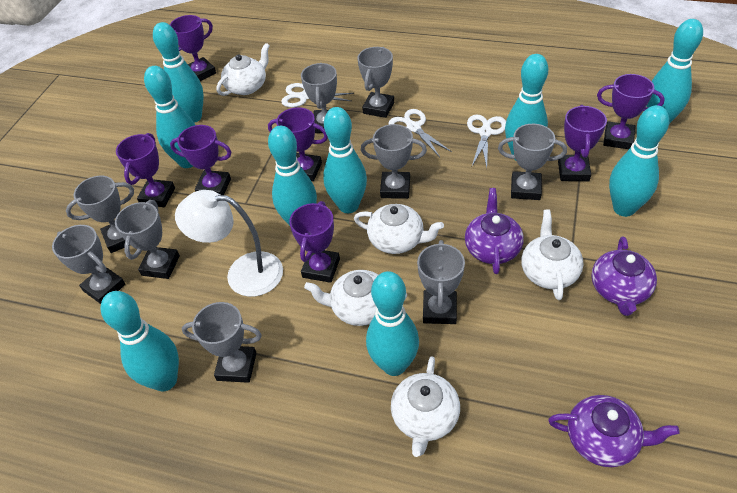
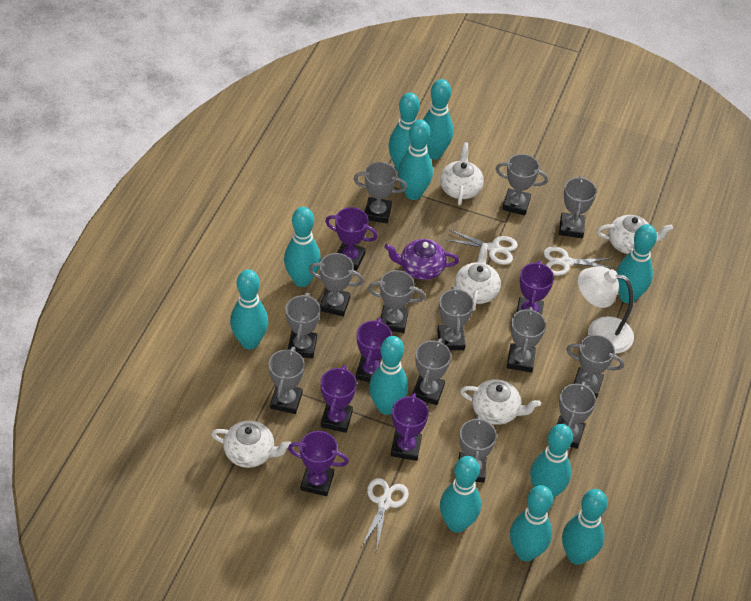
grey trophy: 9 -> 13
purple teapot: 3 -> 1
purple trophy: 7 -> 6
turquoise bowling pin: 9 -> 11

